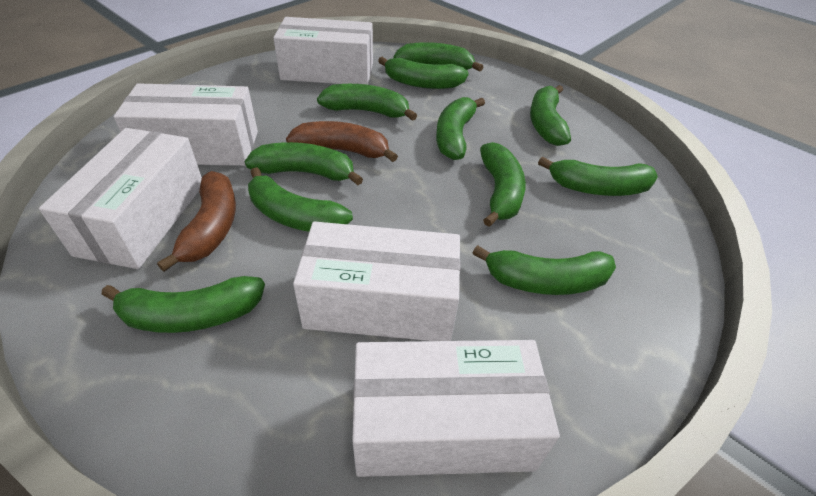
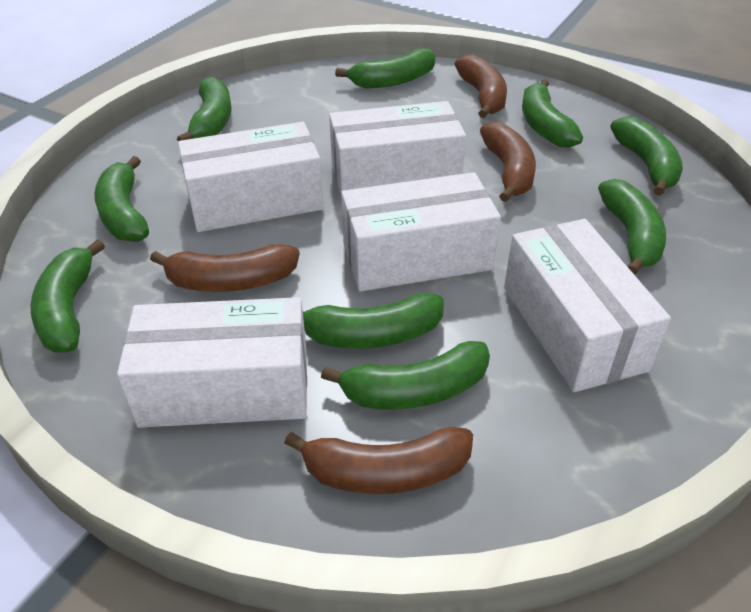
brown banana: 2 -> 4
green banana: 11 -> 9

